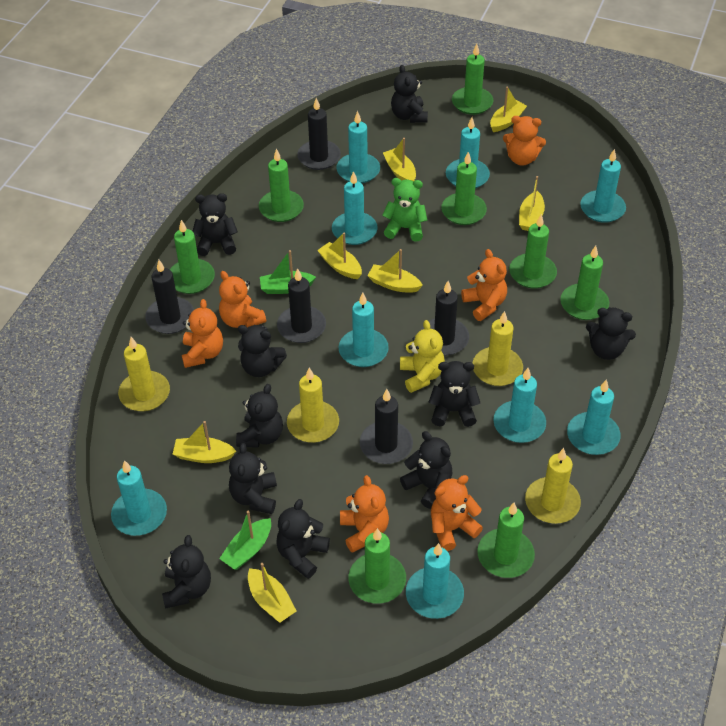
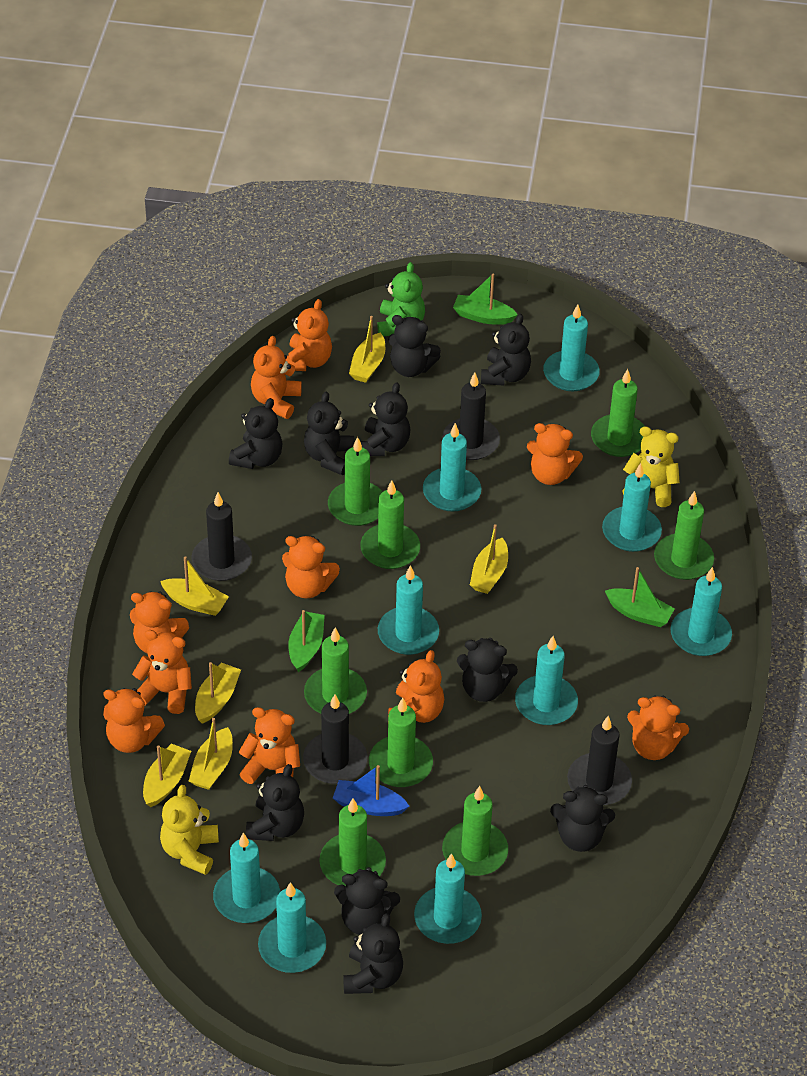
black candle: 5 -> 4
blue boat: 0 -> 1
green boat: 2 -> 3
orange teddy bear: 6 -> 10
yellow boat: 7 -> 6
yellow candle: 4 -> 0
yellow teddy bear: 1 -> 2

